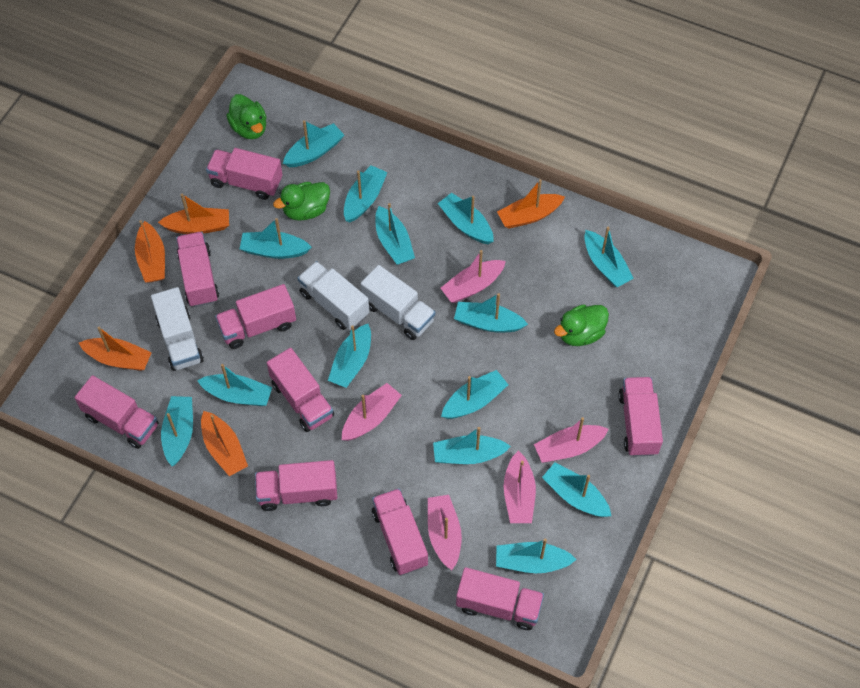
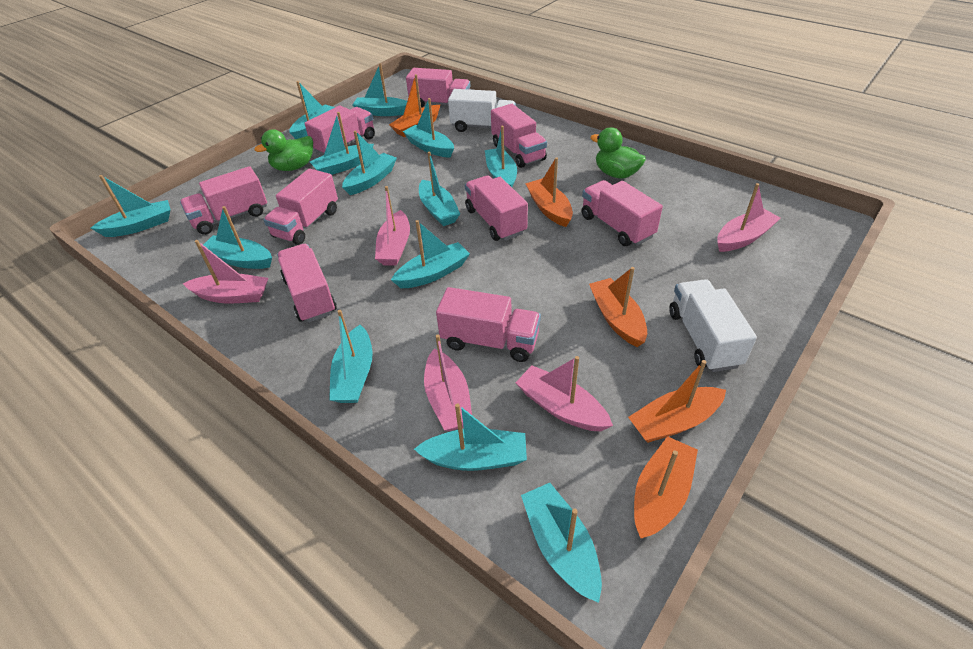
green duck: 3 -> 2
turquoise boat: 14 -> 13
white truck: 3 -> 2

